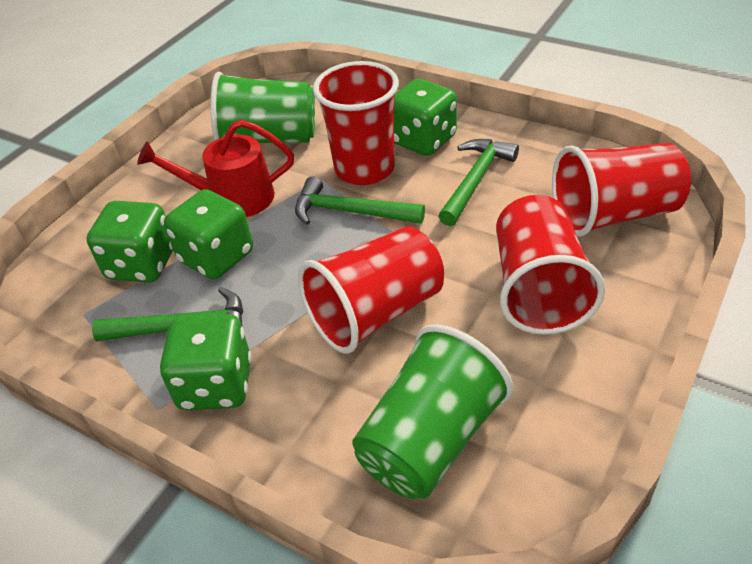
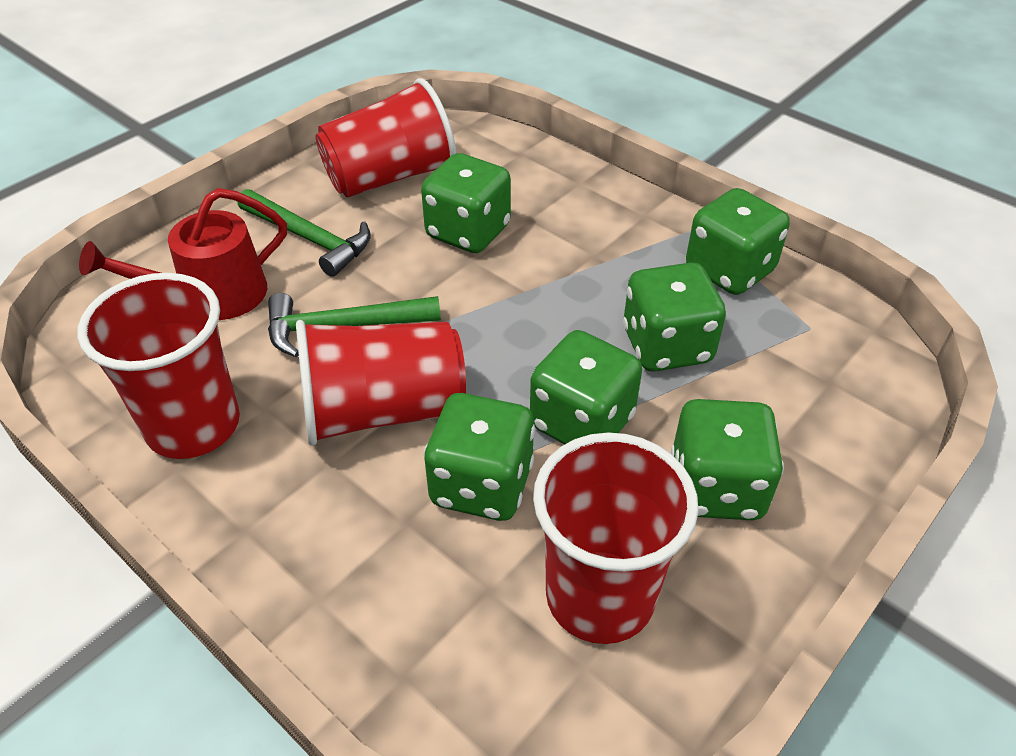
green cup: 2 -> 0
green dice: 4 -> 6
green hammer: 3 -> 2

